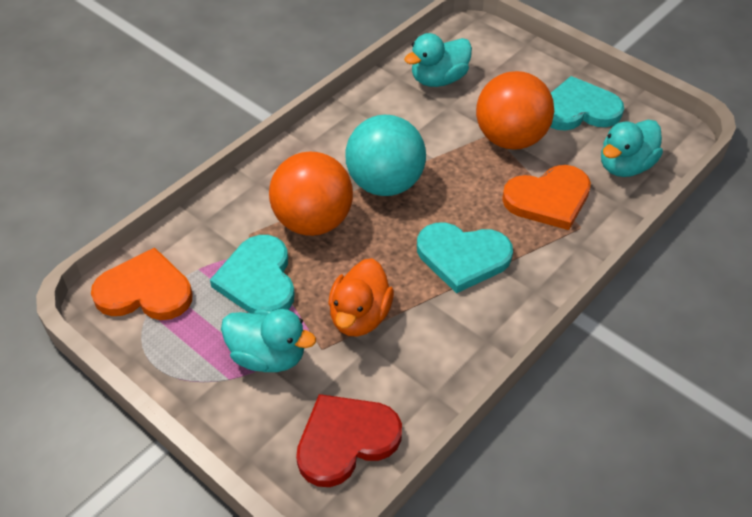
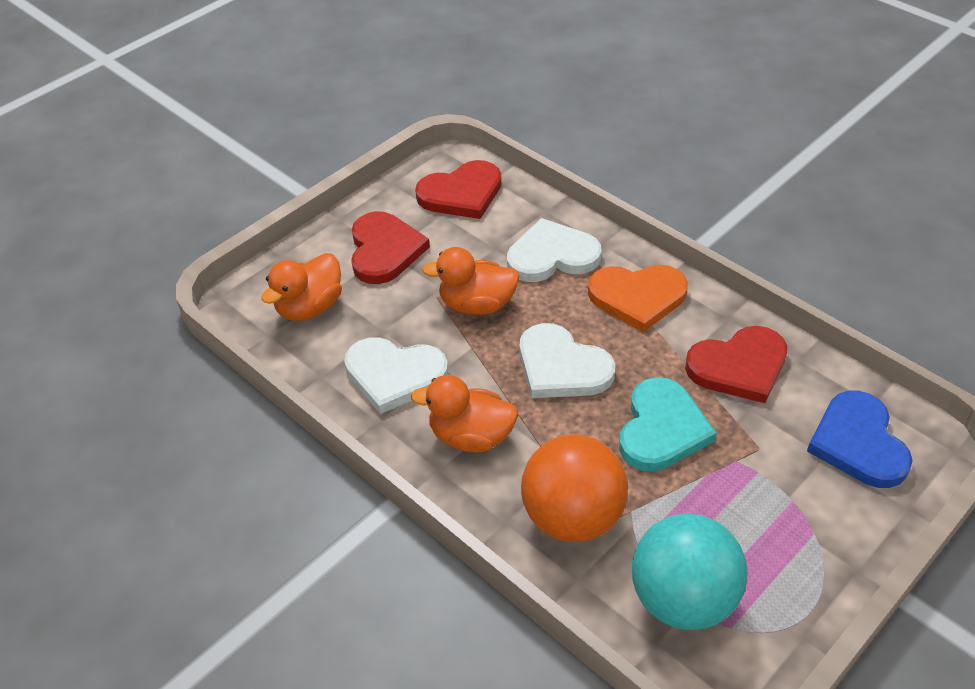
blue heart: 0 -> 1
orange ball: 2 -> 1
orange duck: 1 -> 3
orange heart: 2 -> 1
red heart: 1 -> 3
turquoise duck: 3 -> 0
turquoise heart: 3 -> 1
white heart: 0 -> 3

